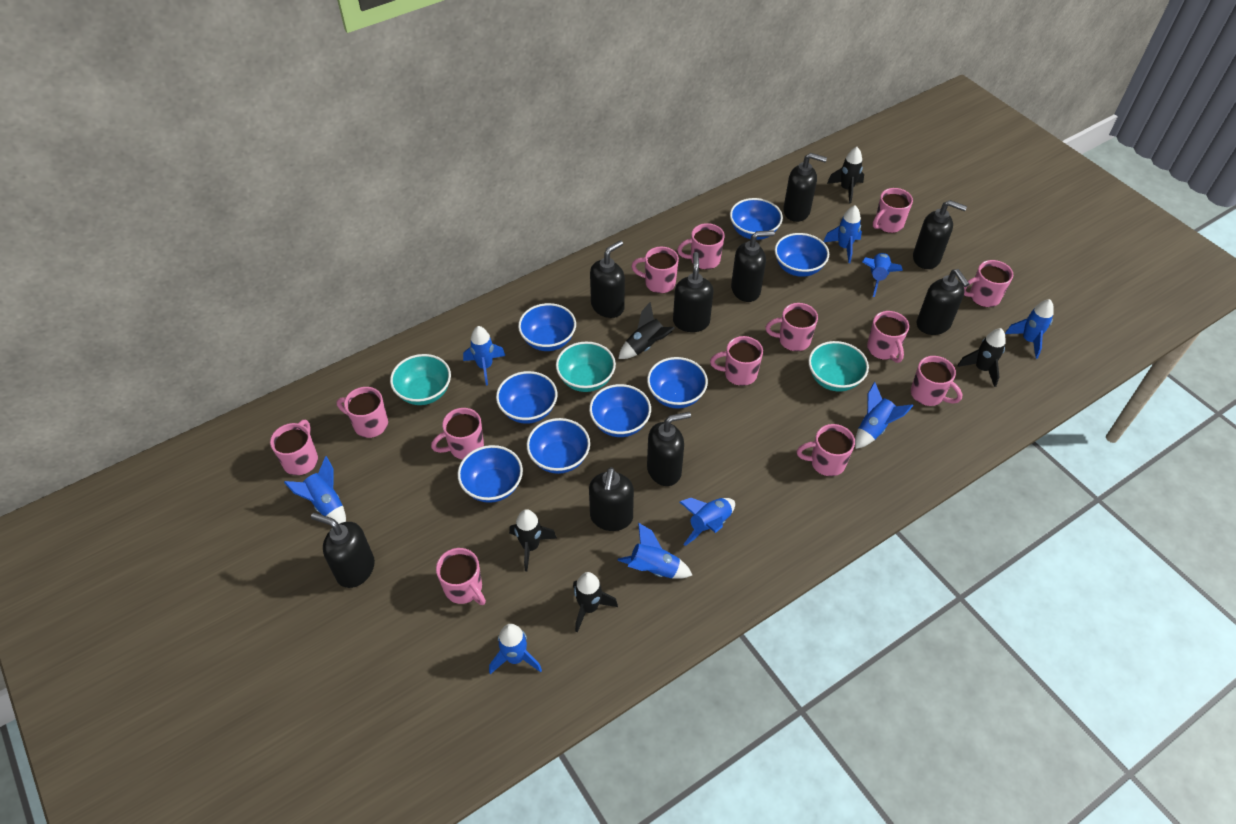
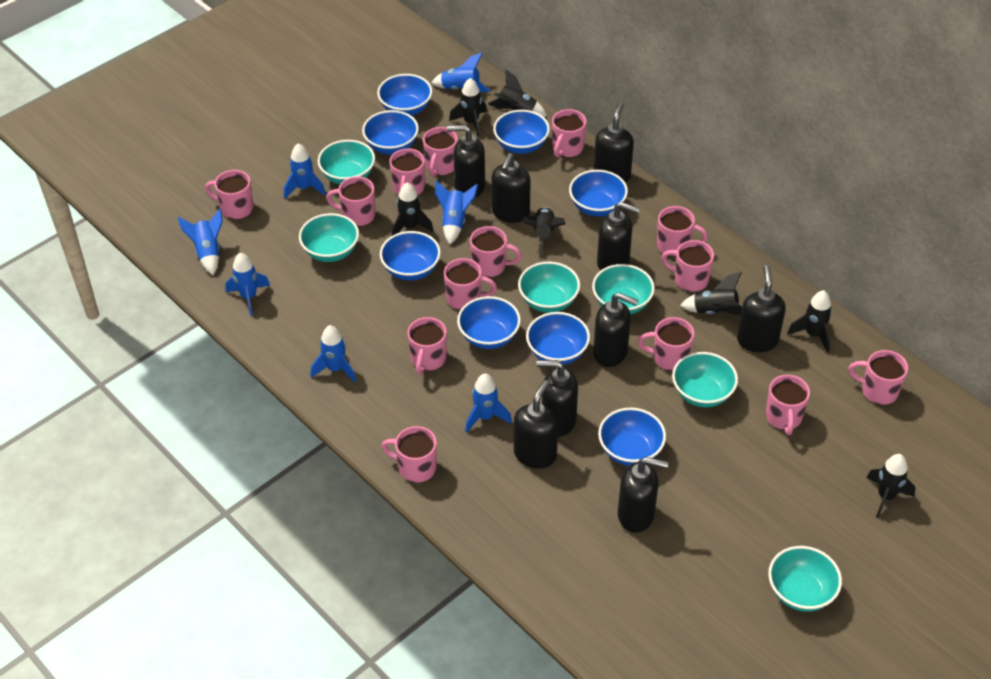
black rocket: 5 -> 7
blue rocket: 9 -> 7
pink mug: 13 -> 14
turquoise bowl: 3 -> 6

